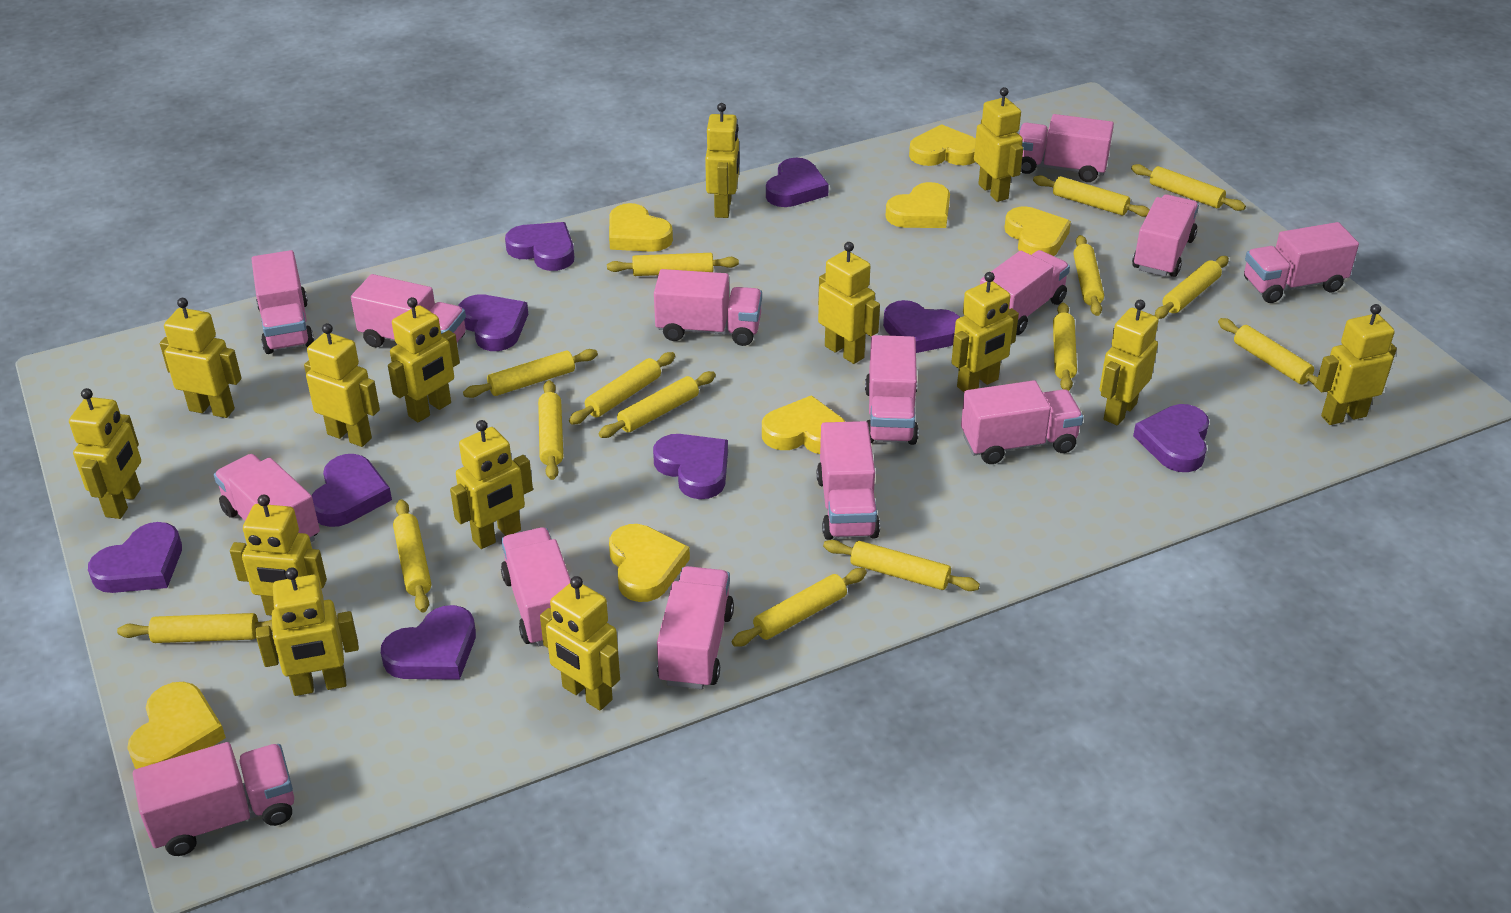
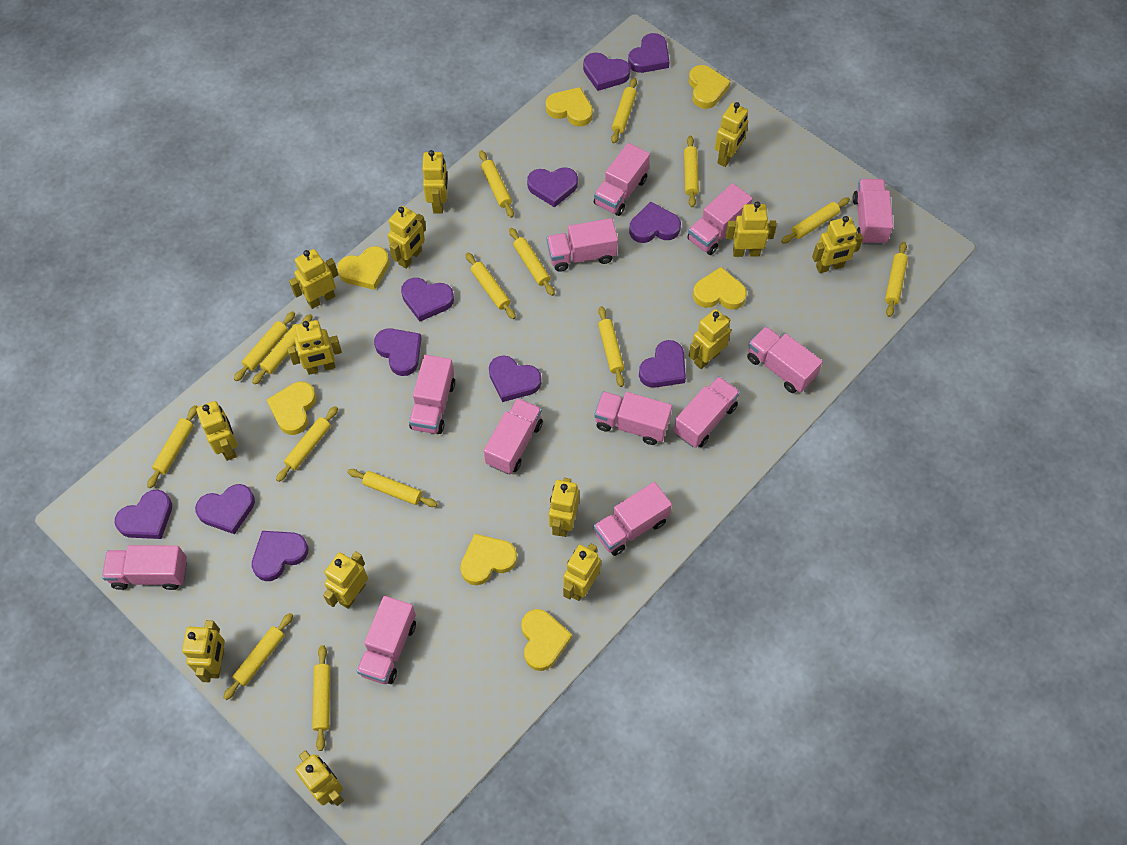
pink truck: 14 -> 12
purple heart: 9 -> 11

